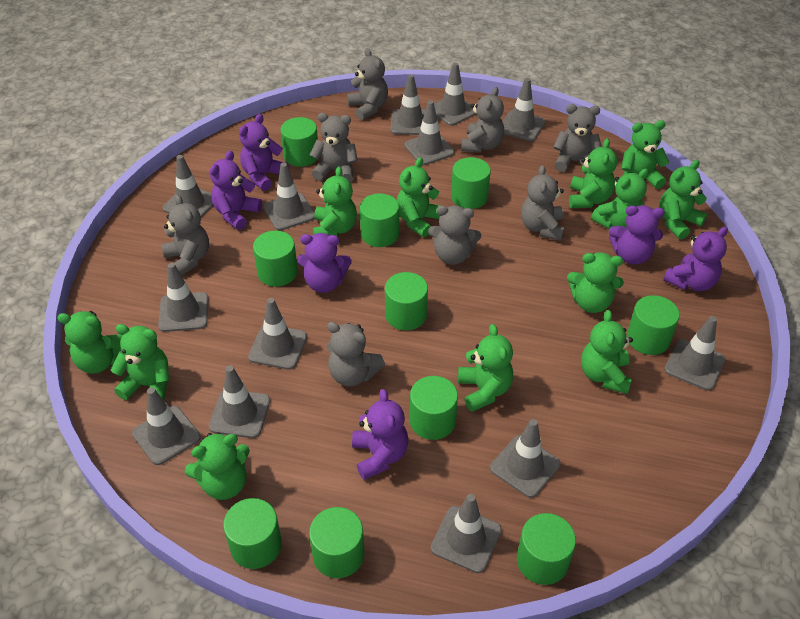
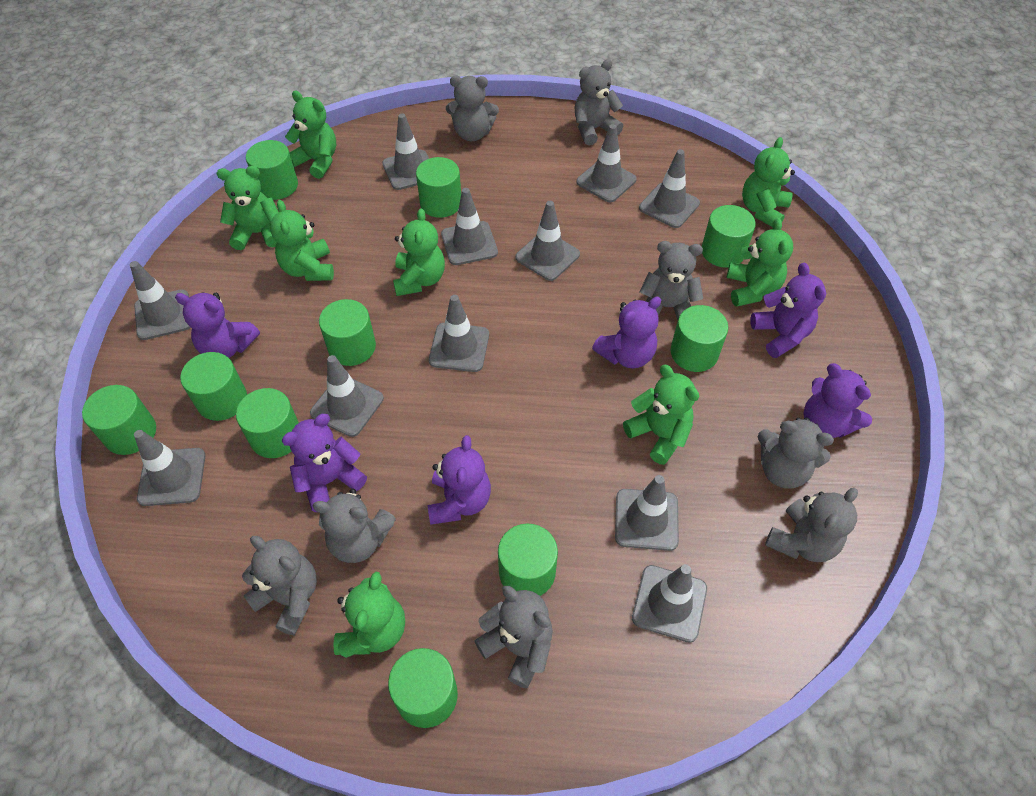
green teddy bear: 12 -> 8
grey traffic cone: 13 -> 11

